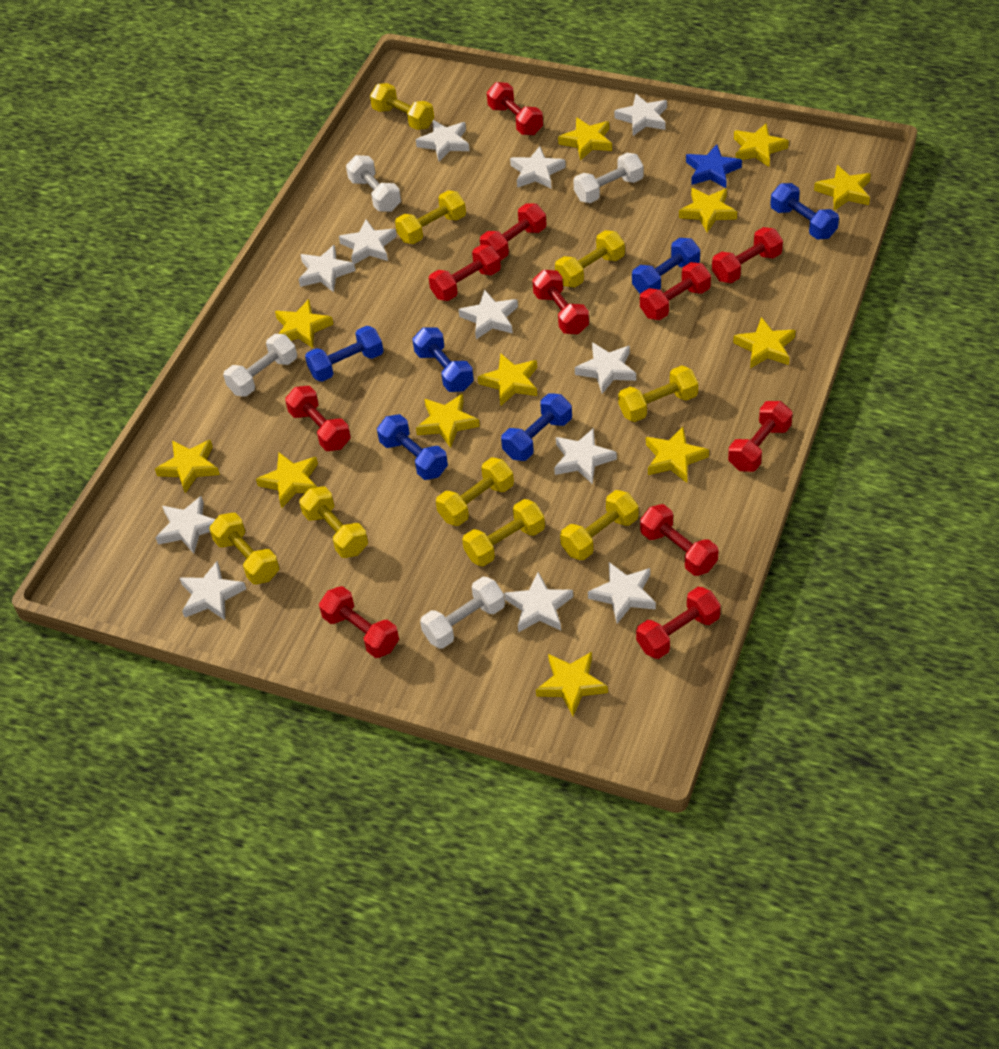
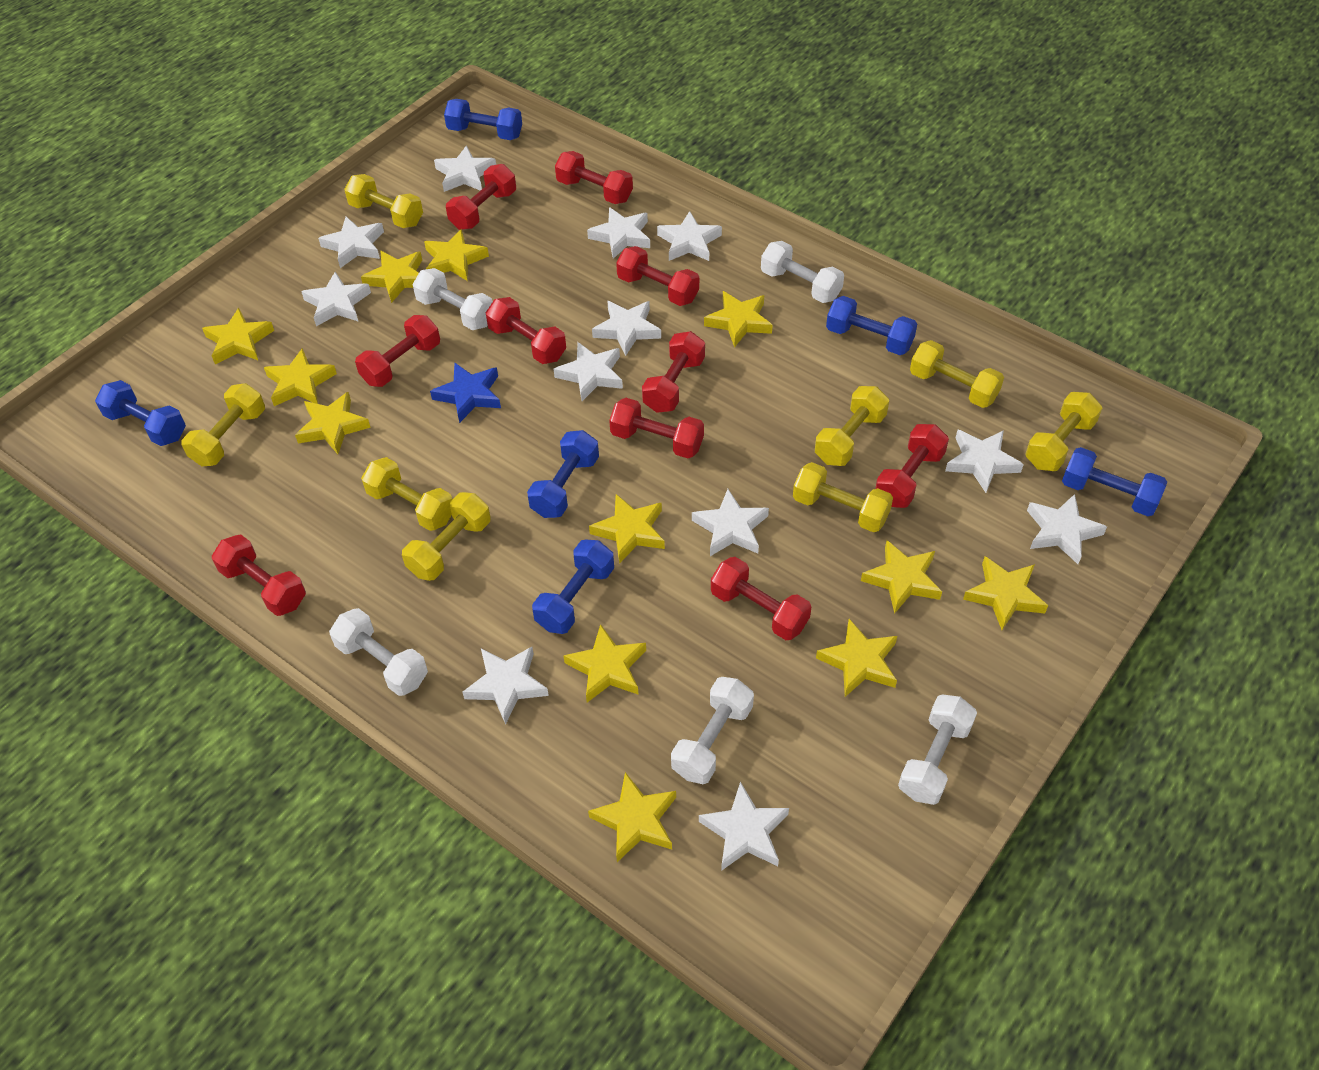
red dumbbell: 11 -> 10
white dumbbell: 4 -> 5
yellow dumbbell: 9 -> 8

